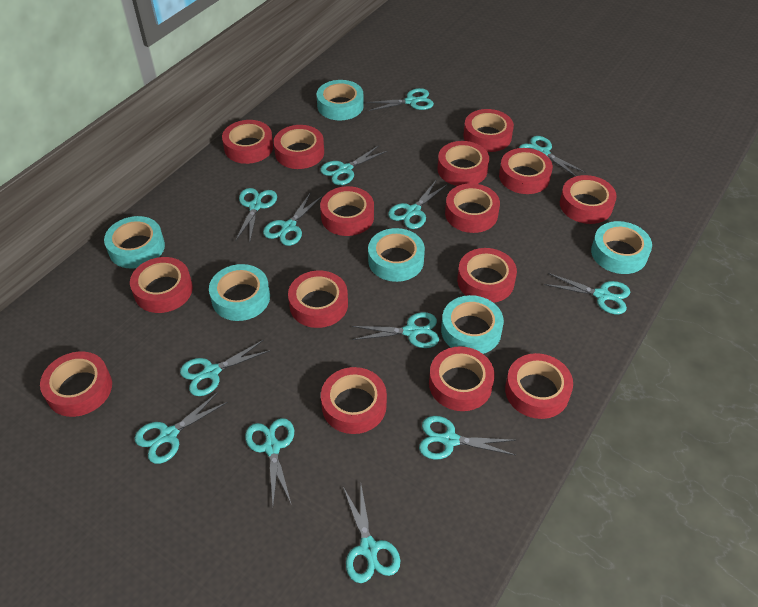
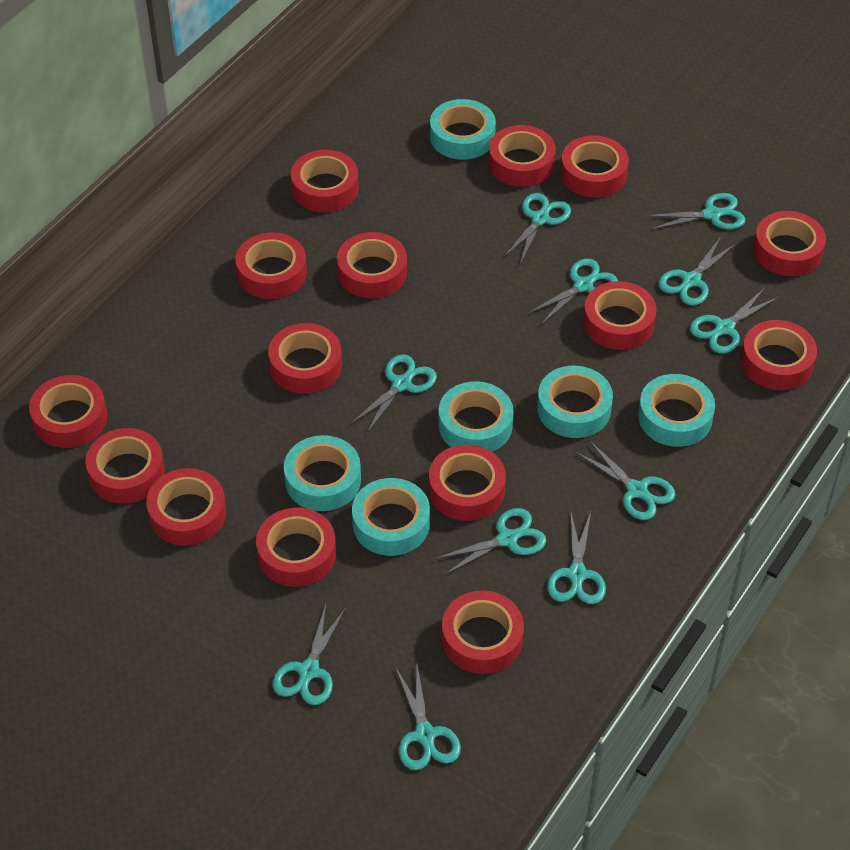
turquoise scissors: 13 -> 11

